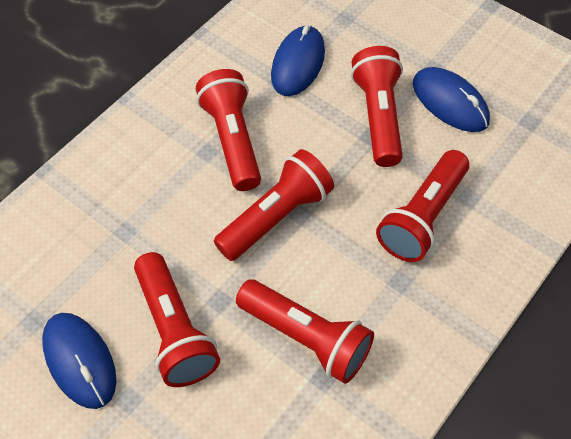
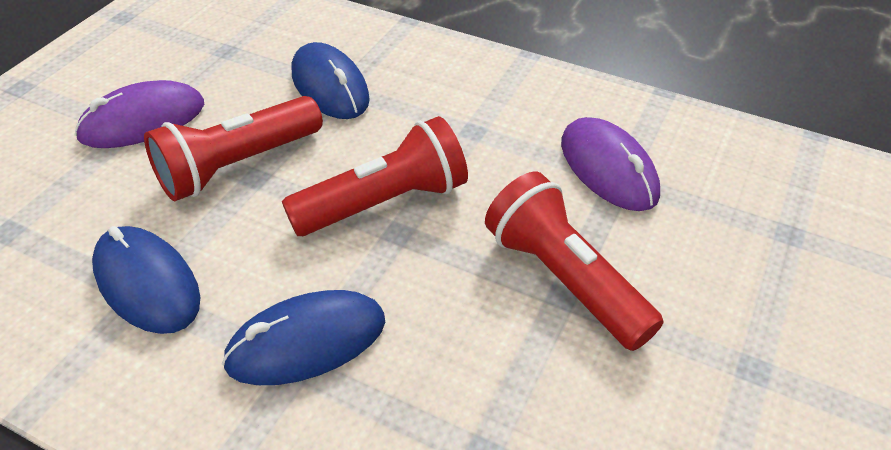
purple mouse: 0 -> 2
red flashlight: 6 -> 3

